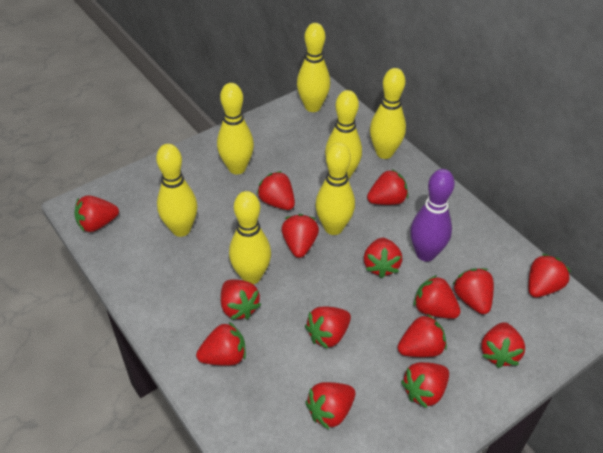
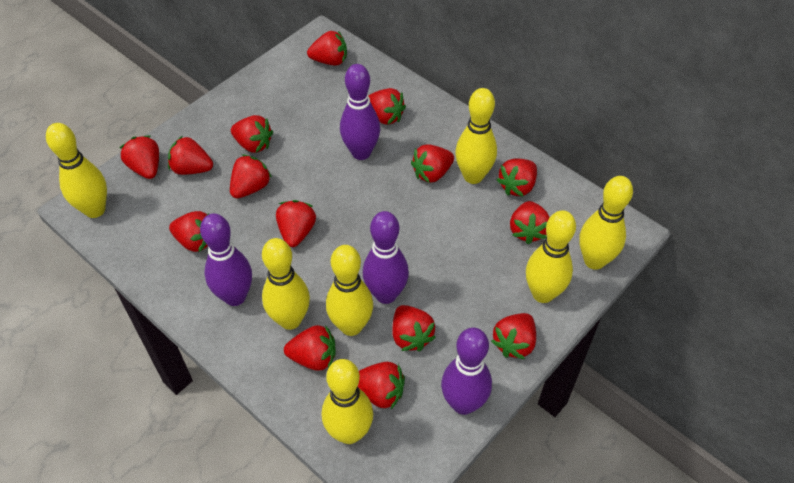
purple bowling pin: 1 -> 4

